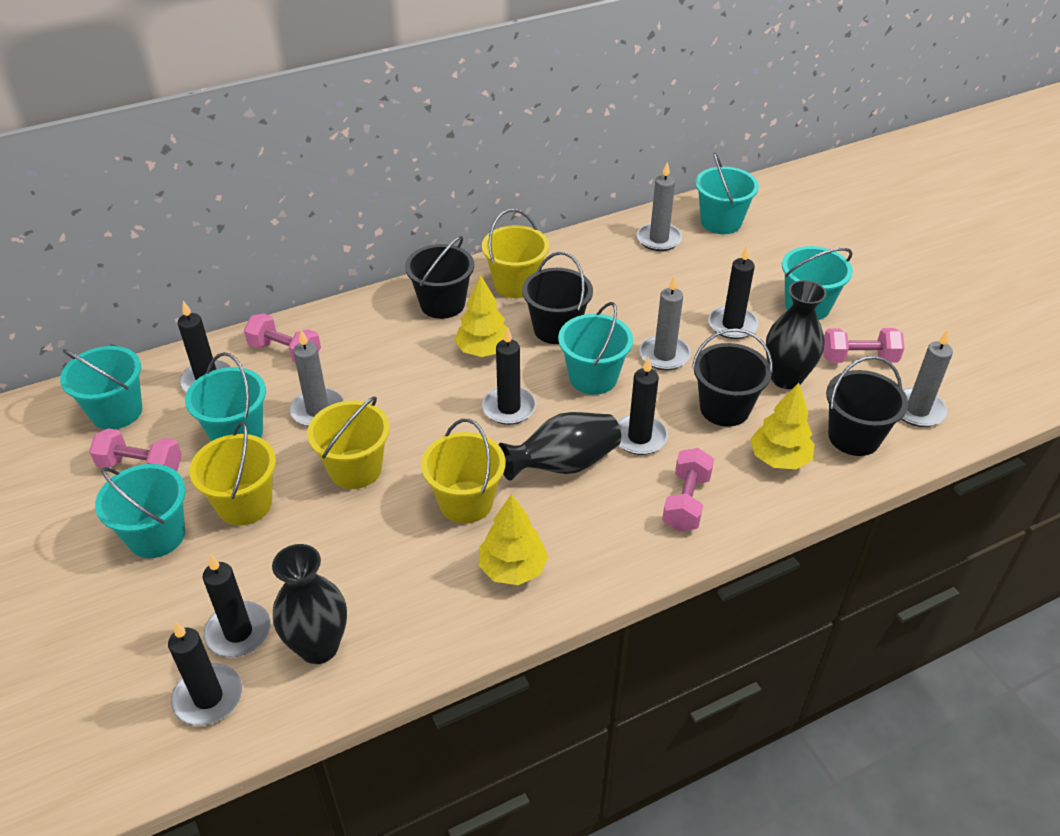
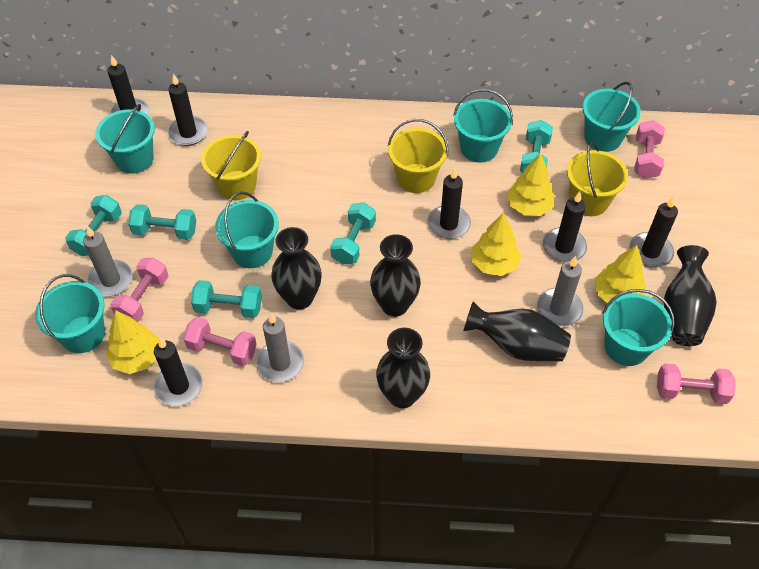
black bucket: 4 -> 0
black vase: 3 -> 5
grey candle: 4 -> 3
turquoise dumbbell: 0 -> 5
yellow bucket: 4 -> 3
yellow tree: 3 -> 4

